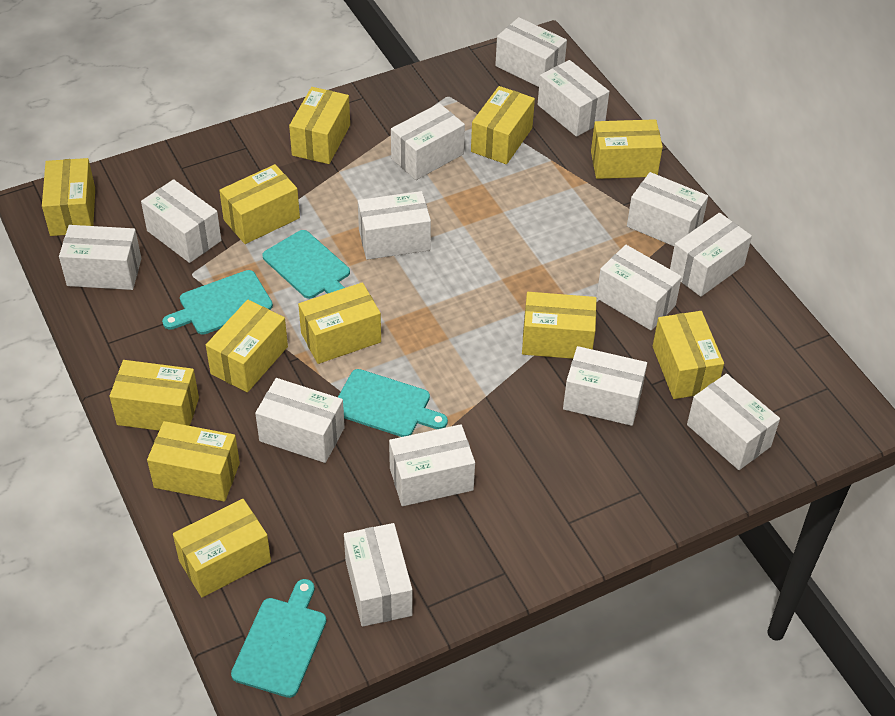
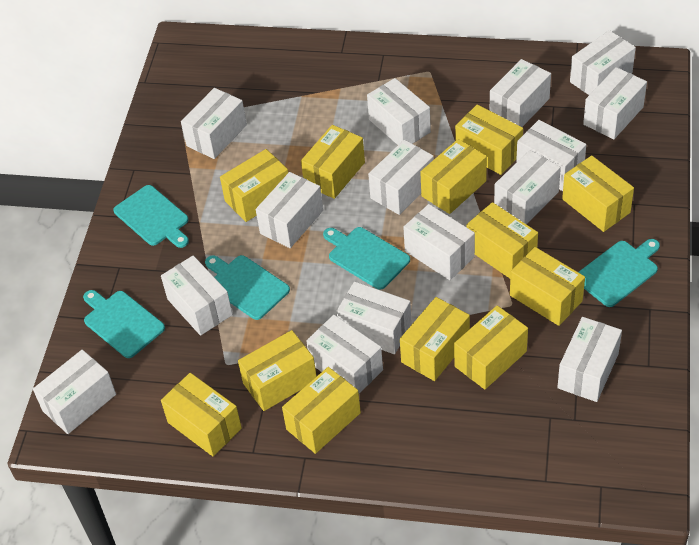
turquoise cutting board: 4 -> 5
white box: 14 -> 15

